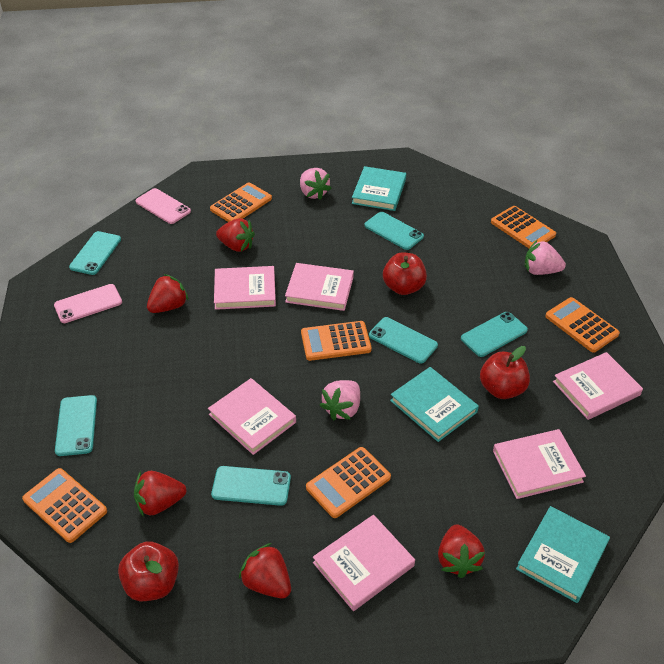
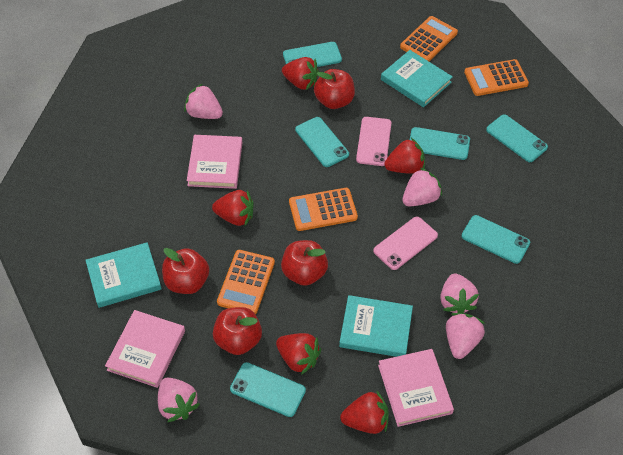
orange calculator: 6 -> 4
pink book: 6 -> 3
pink strawberry: 3 -> 5
red apple: 3 -> 4

